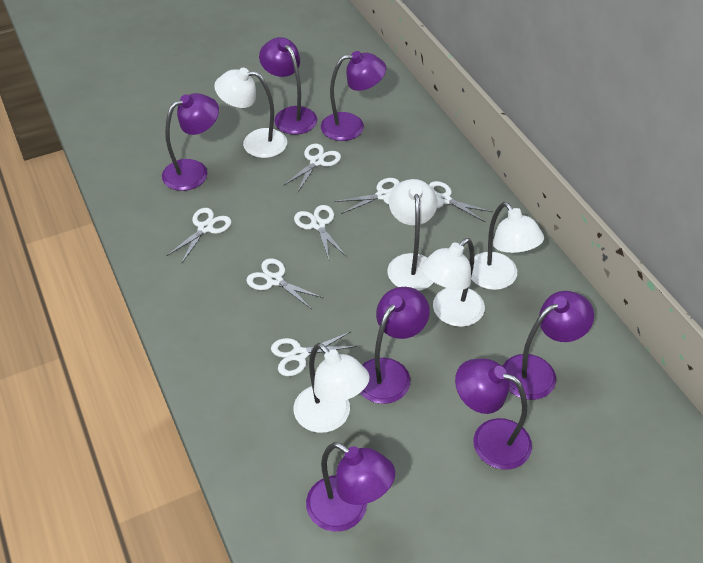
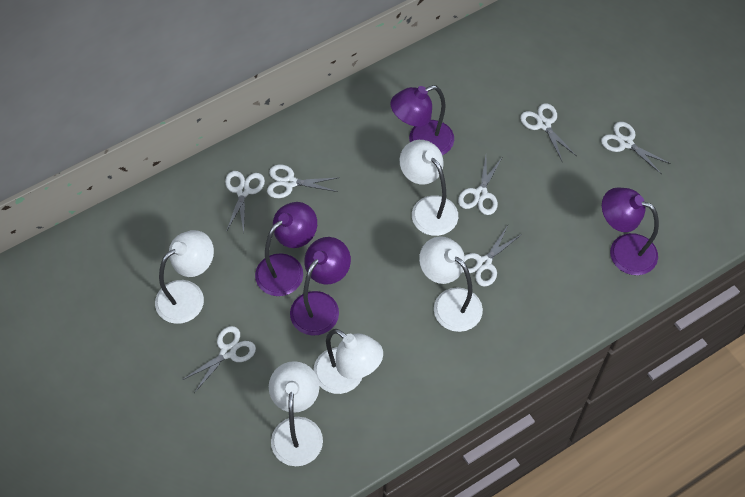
purple lamp: 7 -> 4

